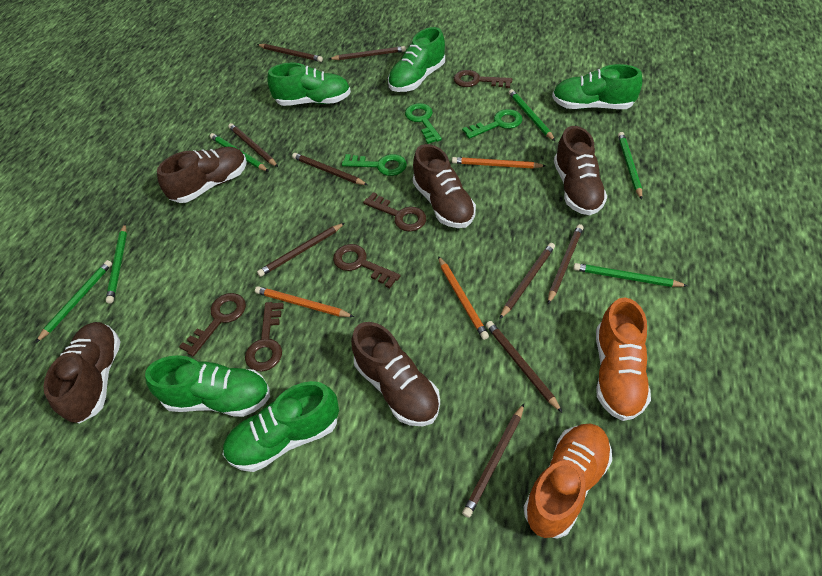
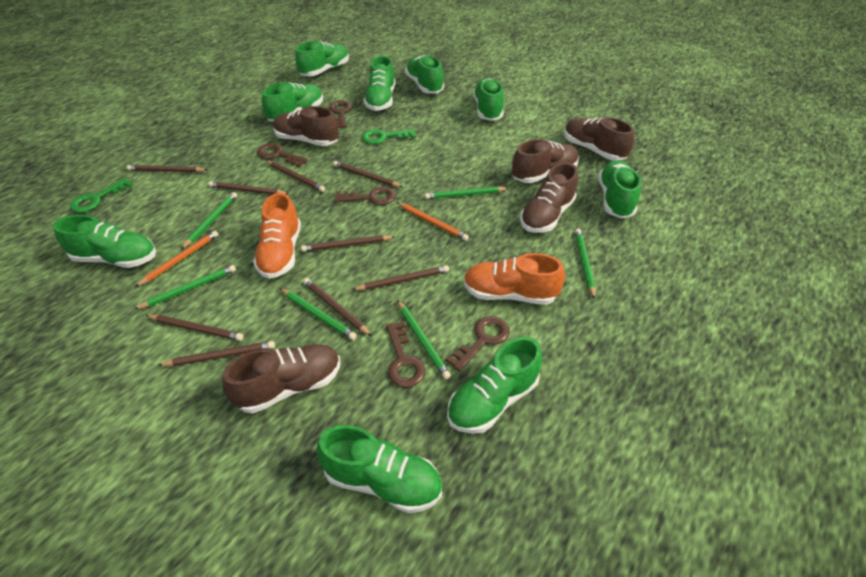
green key: 3 -> 2
green shoe: 5 -> 9
orange pencil: 3 -> 2

